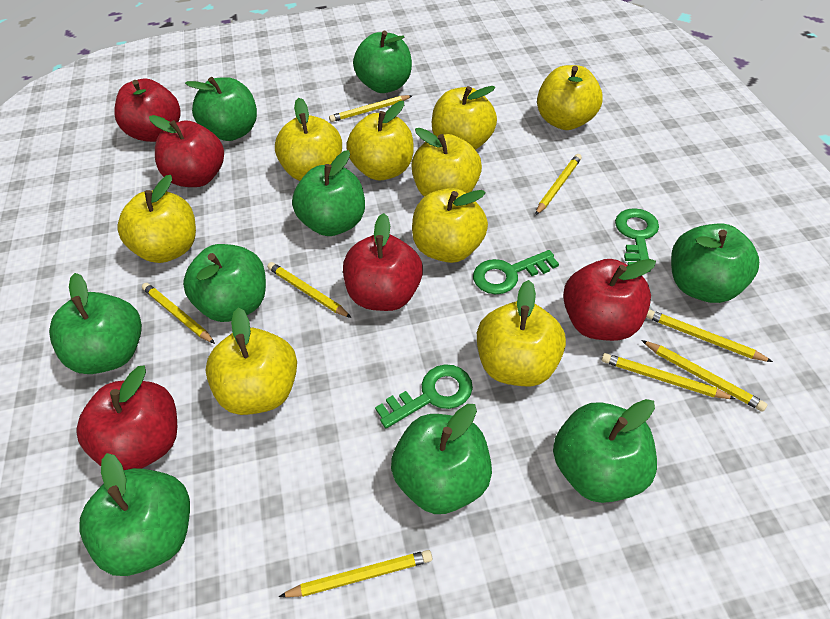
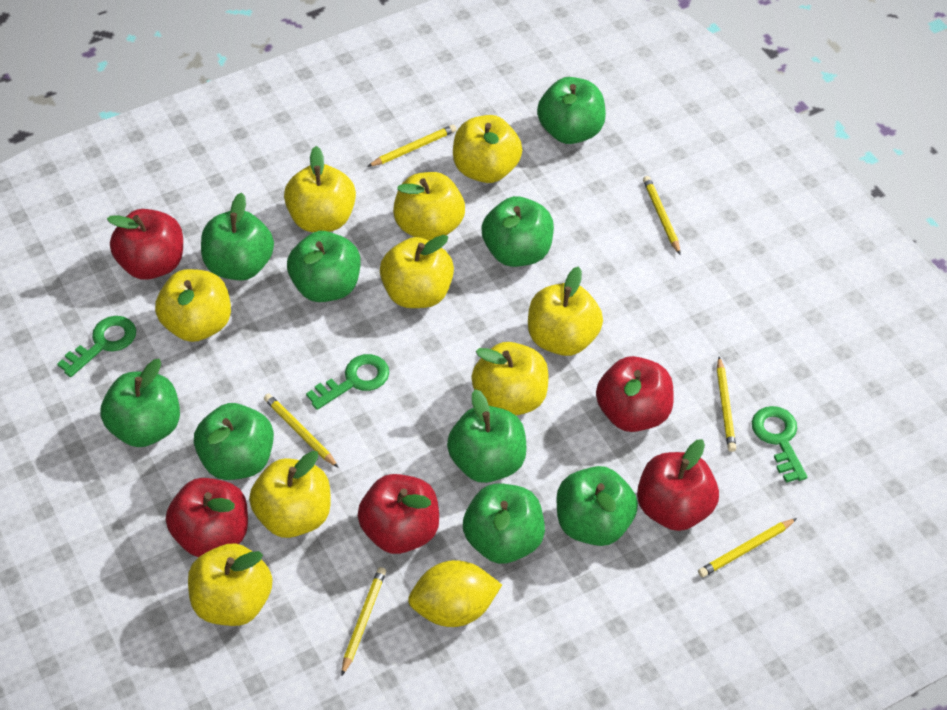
yellow lemon: 0 -> 1
yellow pencil: 8 -> 6

